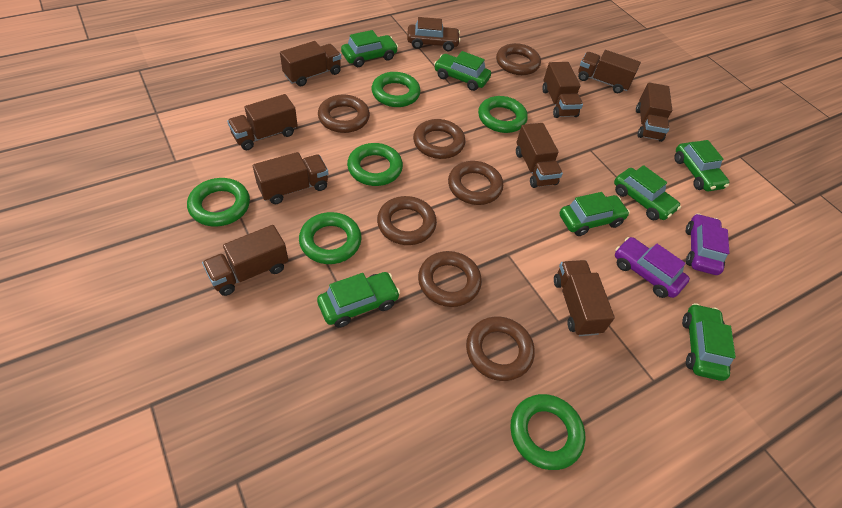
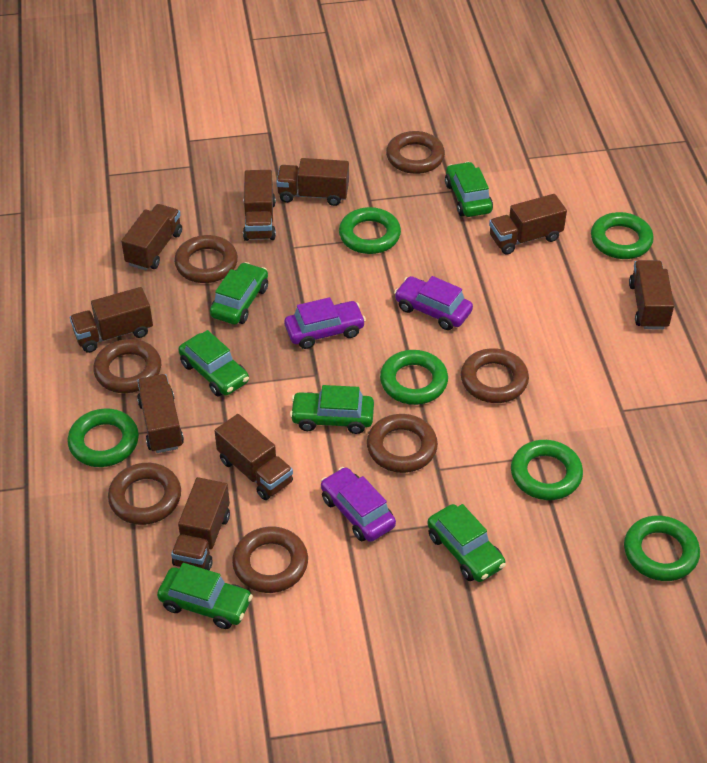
brown car: 1 -> 0
green car: 7 -> 6
purple car: 2 -> 3

